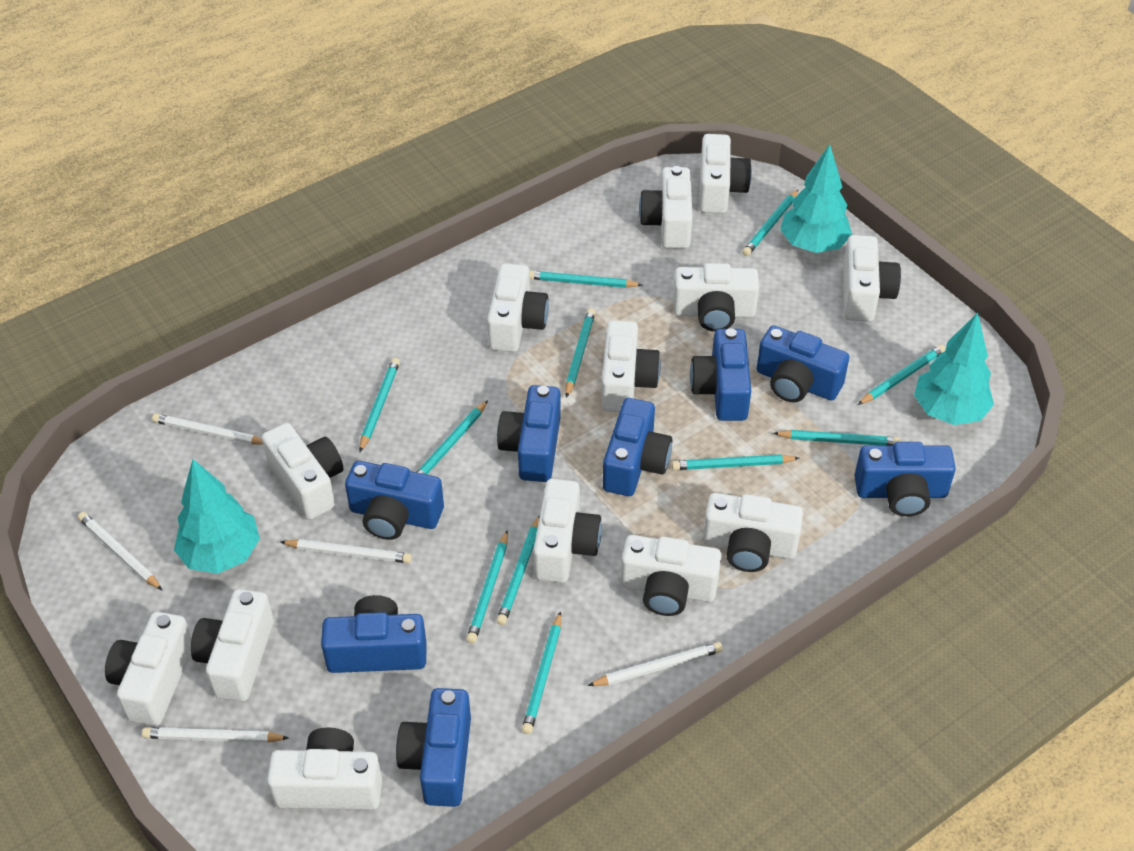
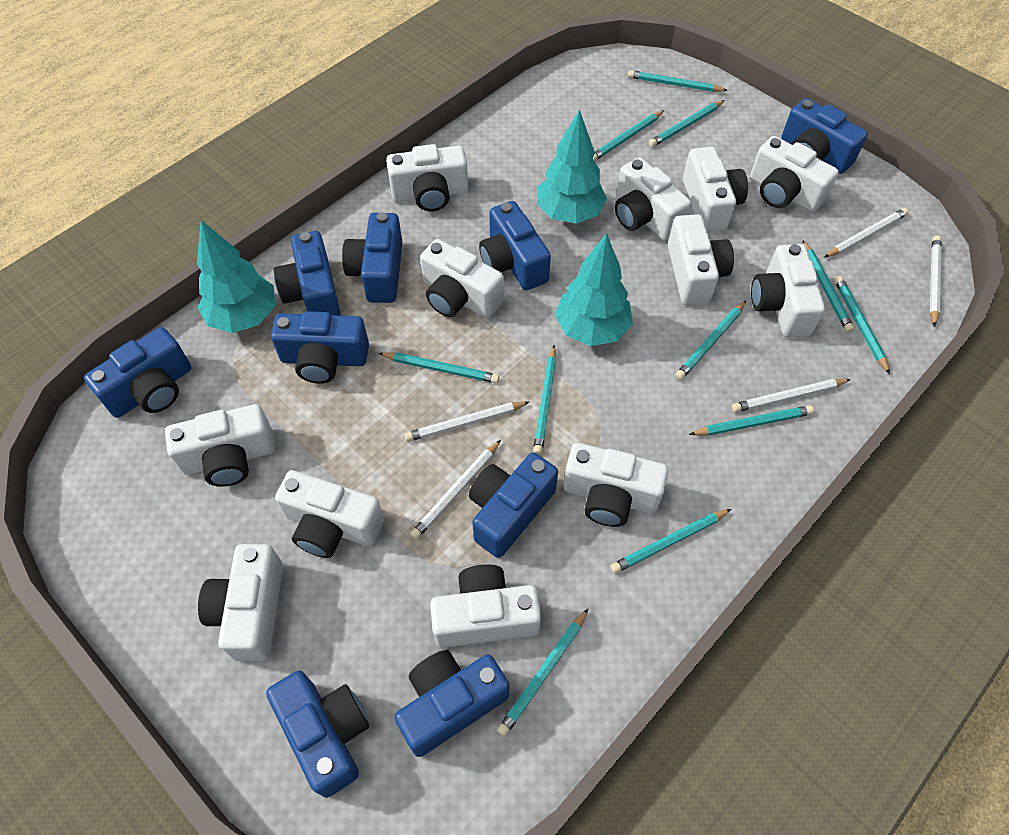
blue camera: 8 -> 9
white camera: 13 -> 12

